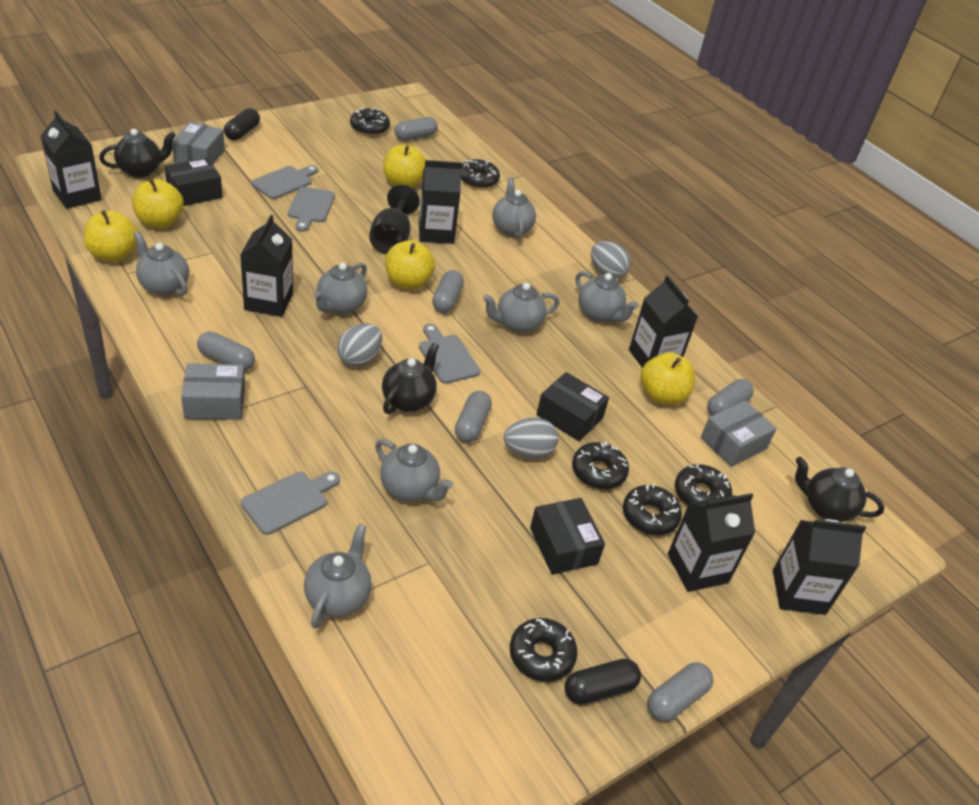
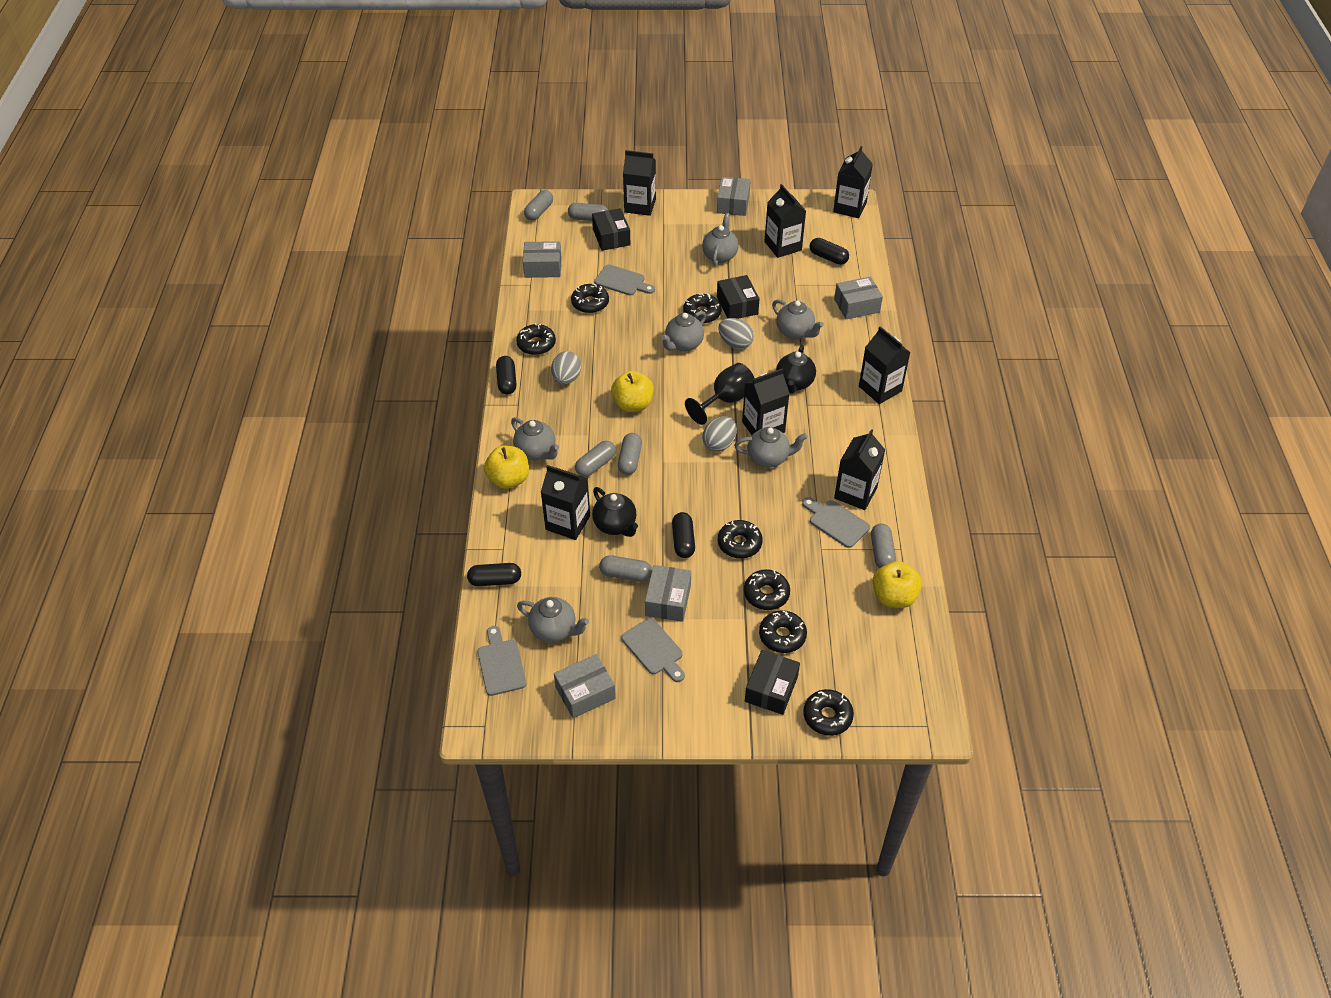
black capsule: 2 -> 4
black carton: 6 -> 7
black donut: 6 -> 7
black teapot: 3 -> 2
grey box: 3 -> 5
grey teapot: 7 -> 6
yellow apple: 5 -> 3

